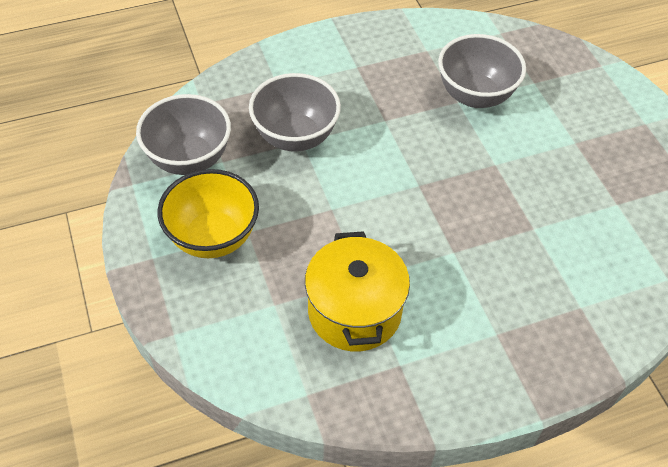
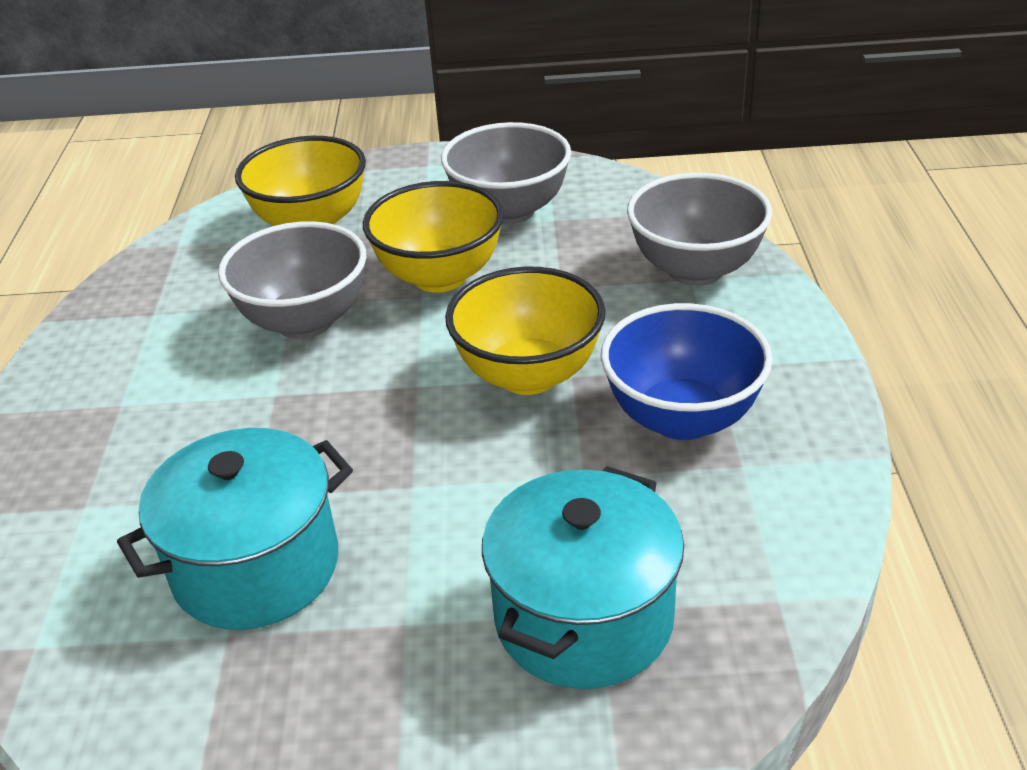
blue bowl: 0 -> 1
turquoise pot: 0 -> 2
yellow bowl: 1 -> 3
yellow pot: 1 -> 0

